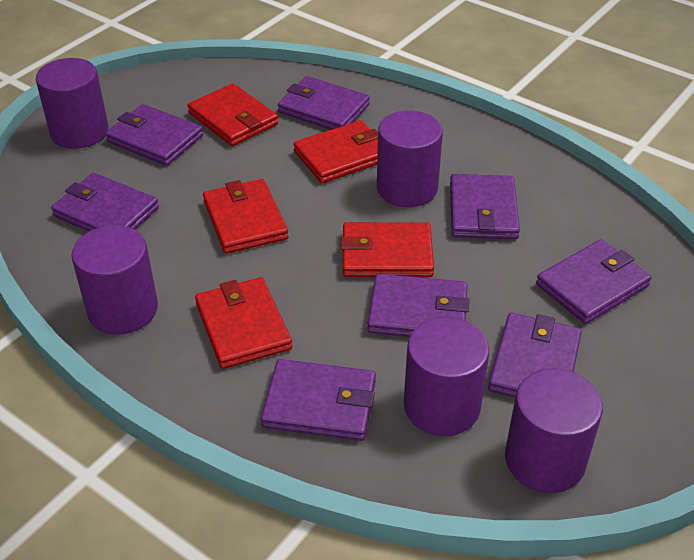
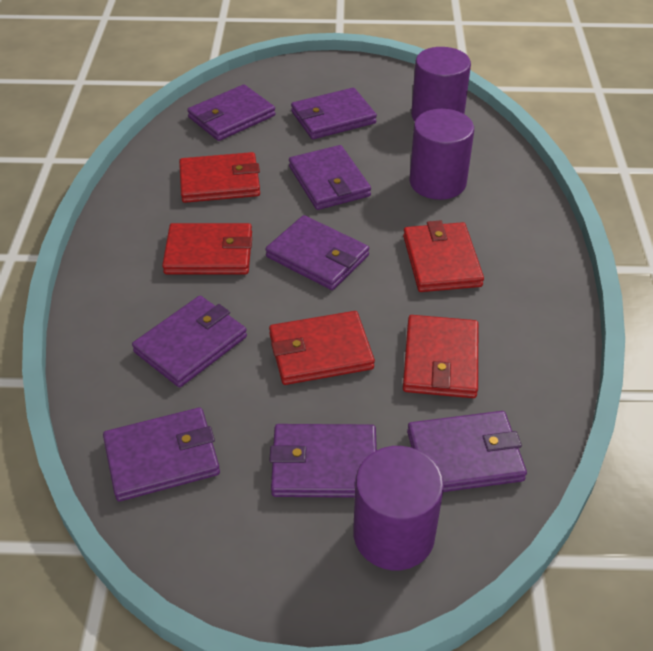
purple cylinder: 5 -> 3

